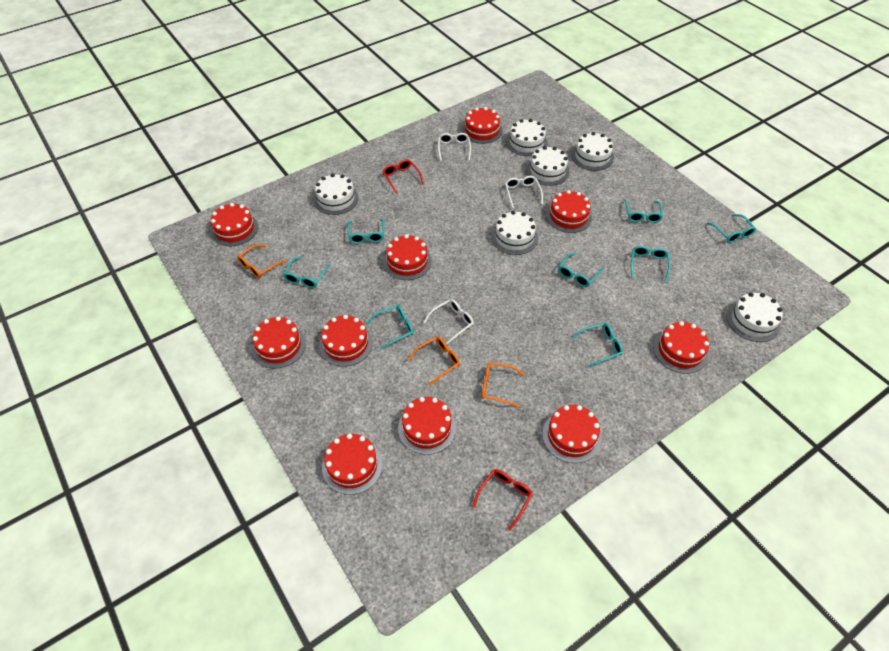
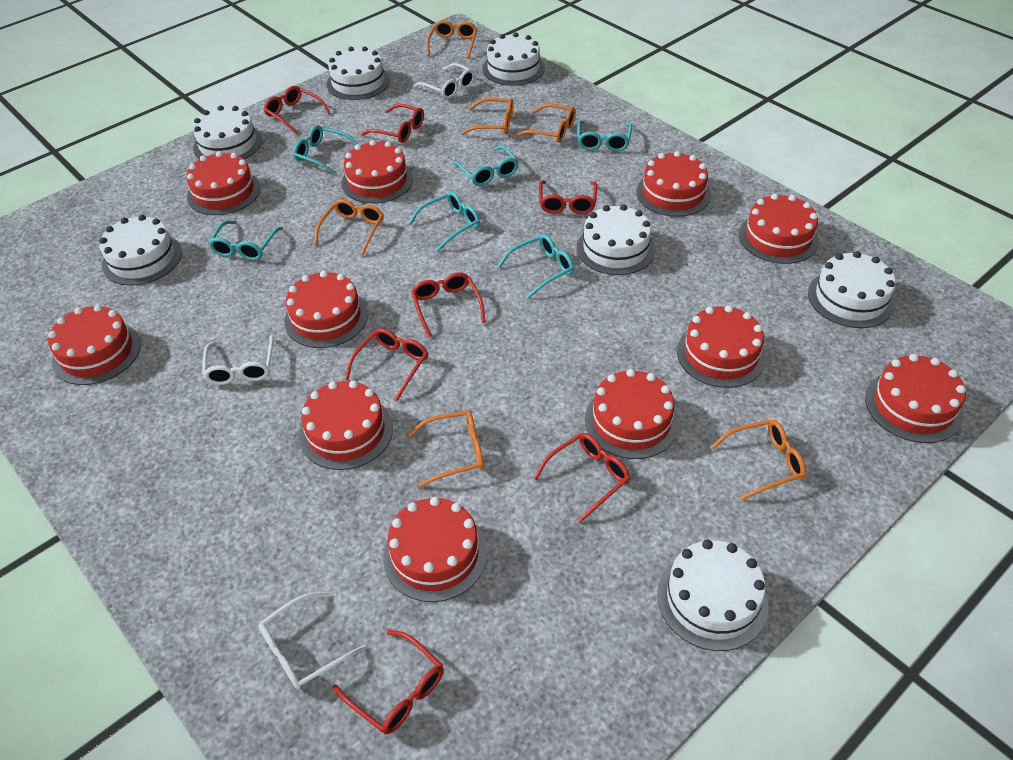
orange glasses: 3 -> 6
red cake: 10 -> 11
red glasses: 2 -> 7
turquoise glasses: 8 -> 6
white cake: 6 -> 7

